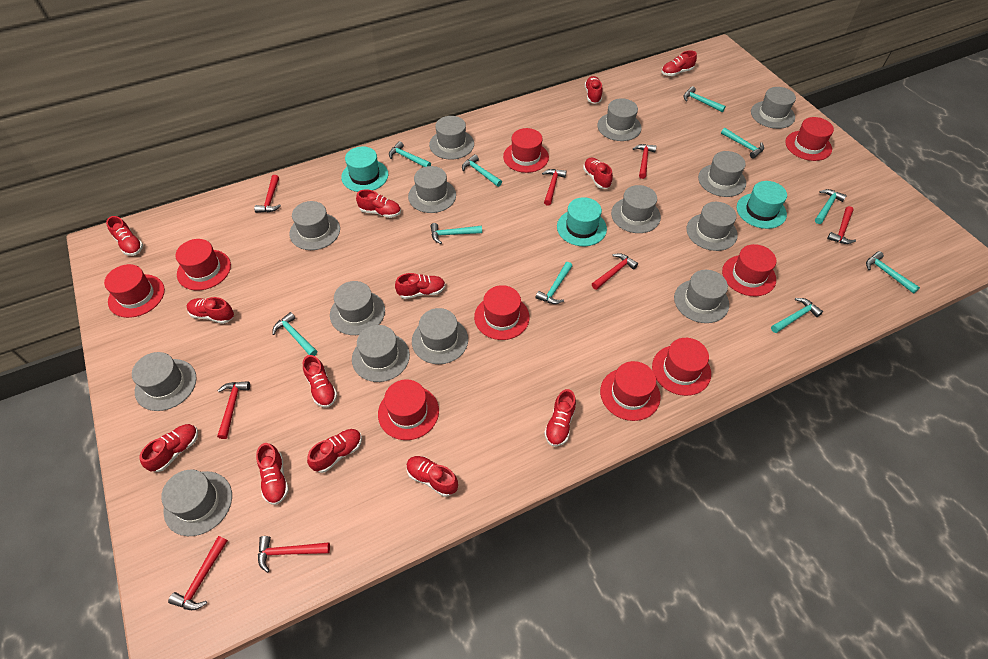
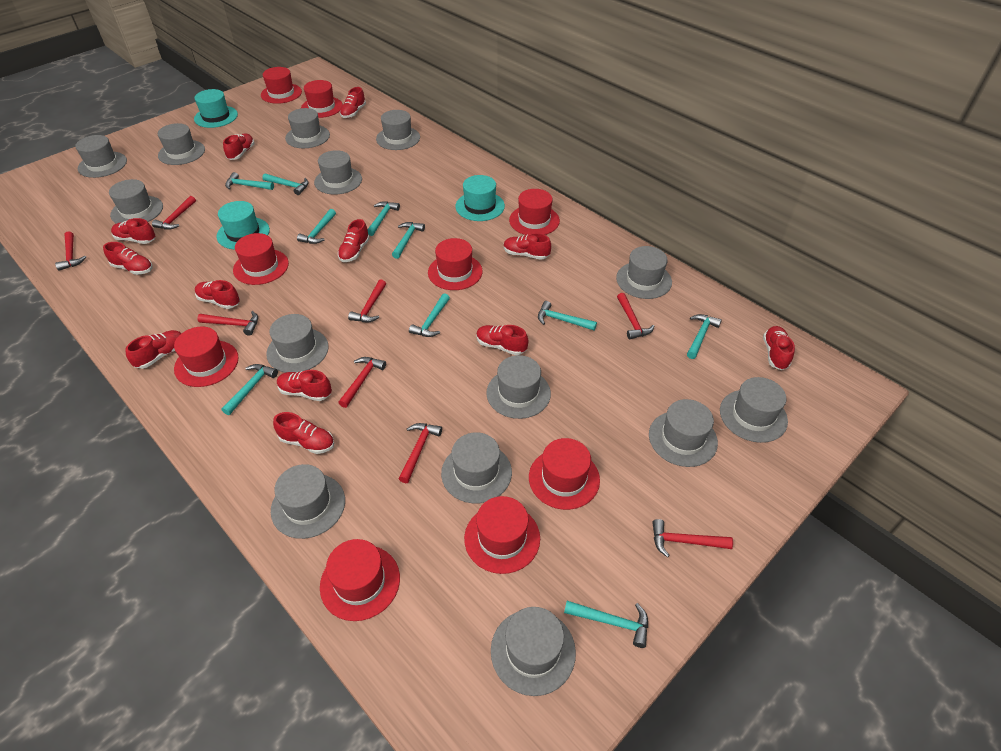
red shoe: 13 -> 12

